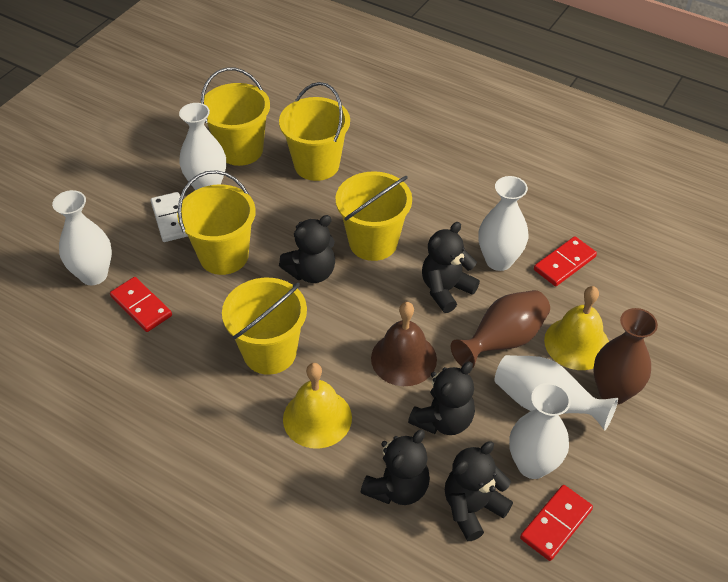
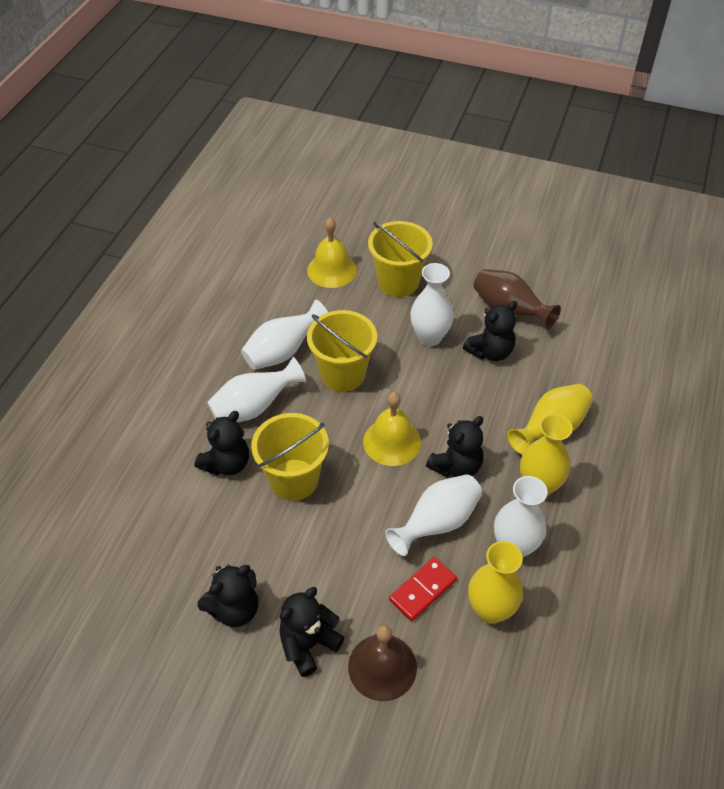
brown vase: 2 -> 1
red domino: 3 -> 1
white domino: 1 -> 0
yellow bucket: 5 -> 3
yellow vase: 0 -> 3

